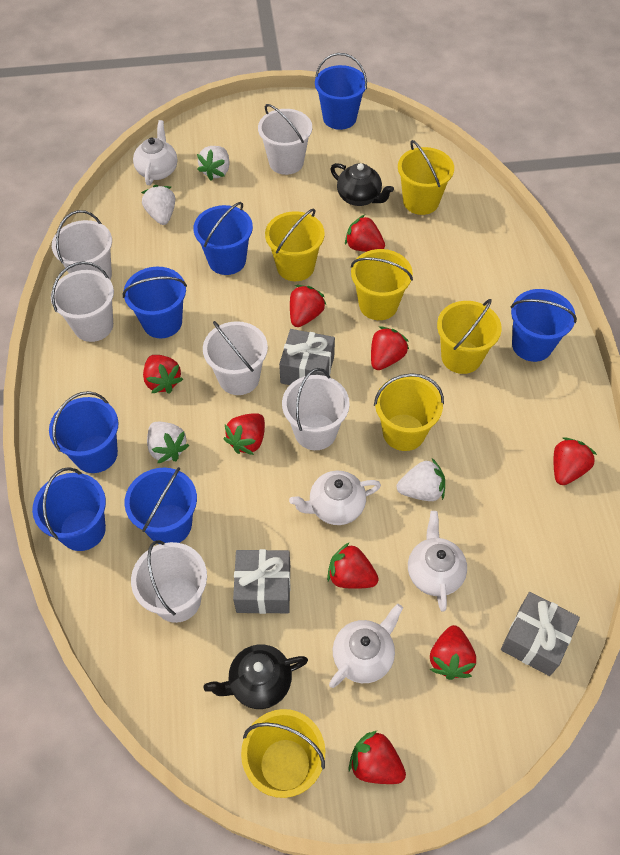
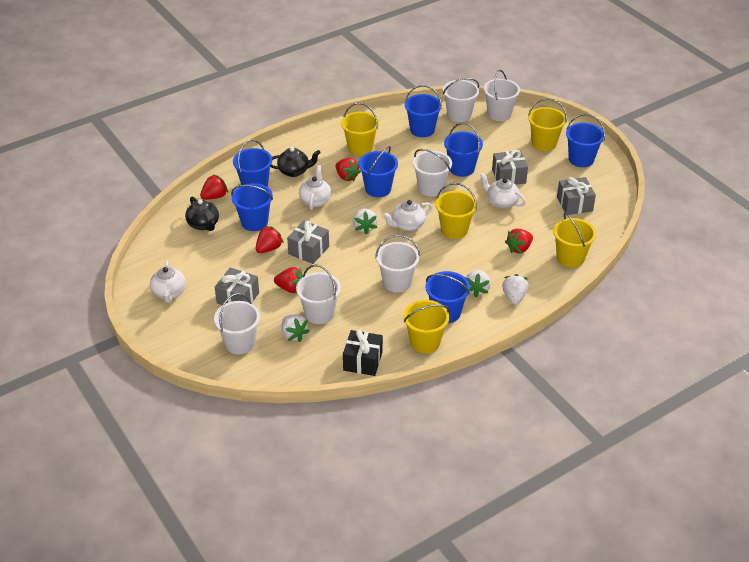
black gift: 0 -> 1
grey gift: 3 -> 4
red strawberry: 9 -> 5
yellow bucket: 6 -> 5

